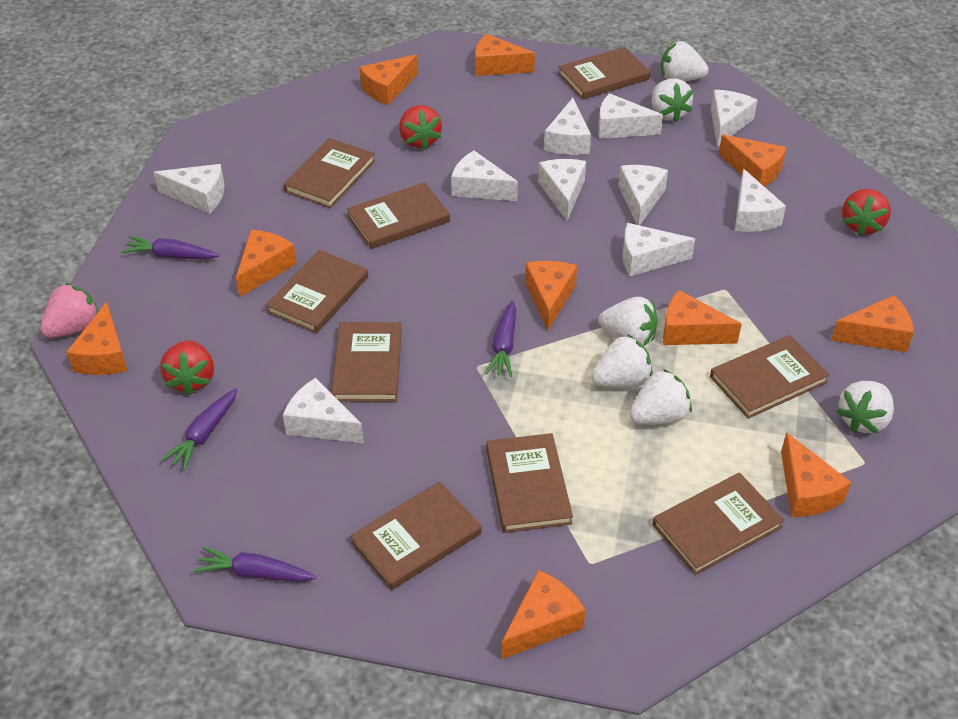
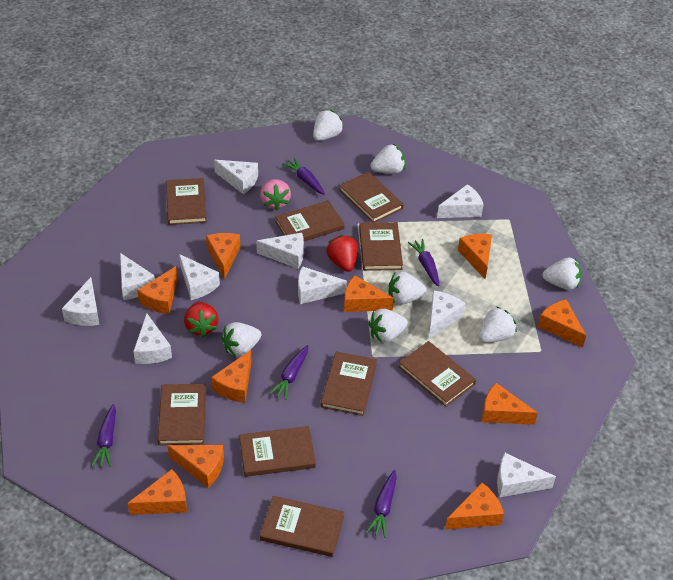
purple carrot: 4 -> 5
red strawberry: 3 -> 2
white strawberry: 6 -> 7

